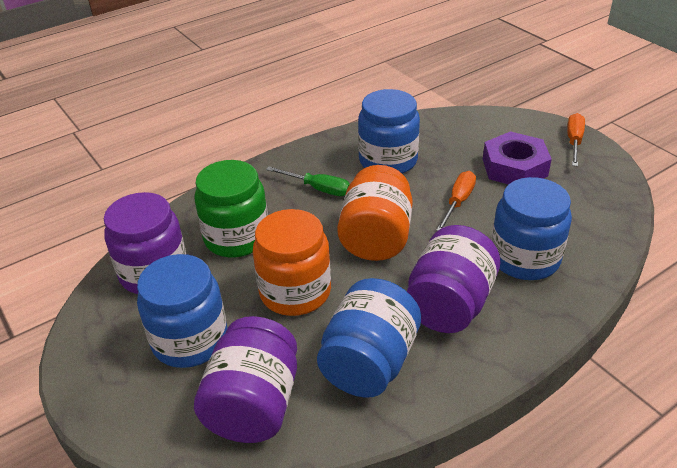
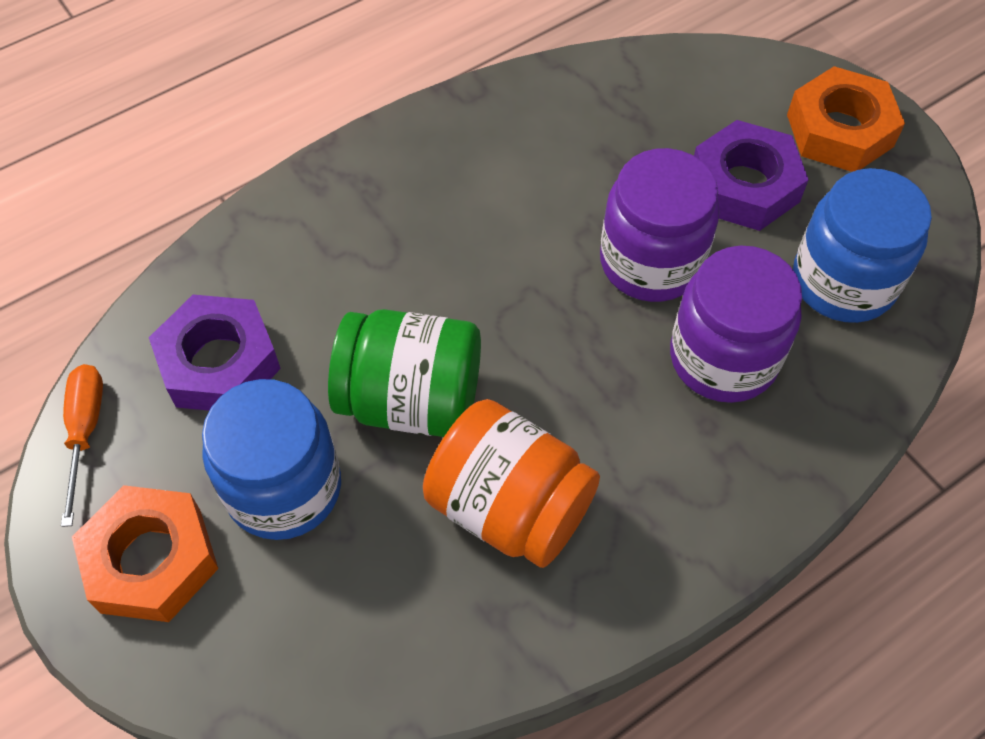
blue jar: 4 -> 2
green screwdriver: 1 -> 0
orange jar: 2 -> 1
orange nut: 0 -> 2
orange screwdriver: 2 -> 1
purple jar: 3 -> 2
purple nut: 1 -> 2

